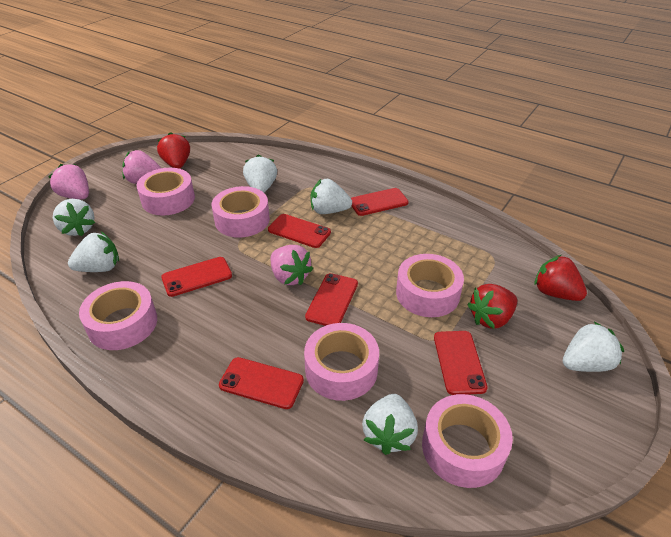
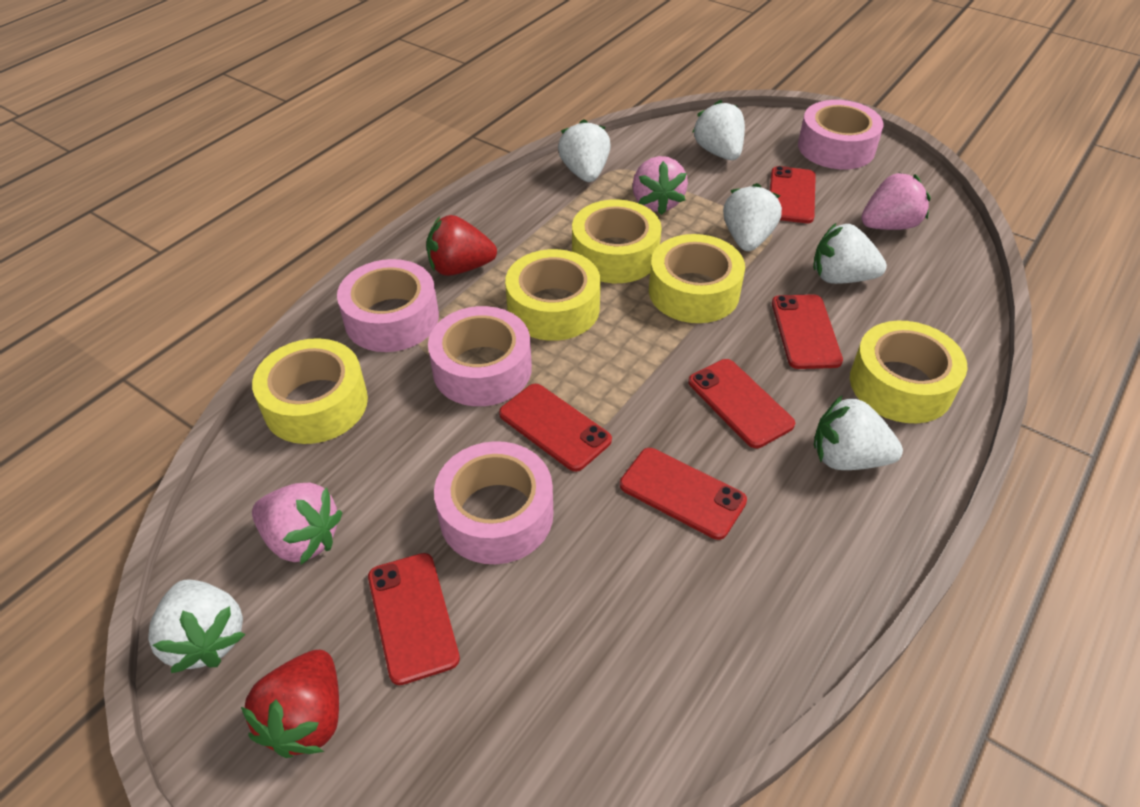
pink tape: 6 -> 4
red strawberry: 3 -> 2
yellow tape: 0 -> 5

